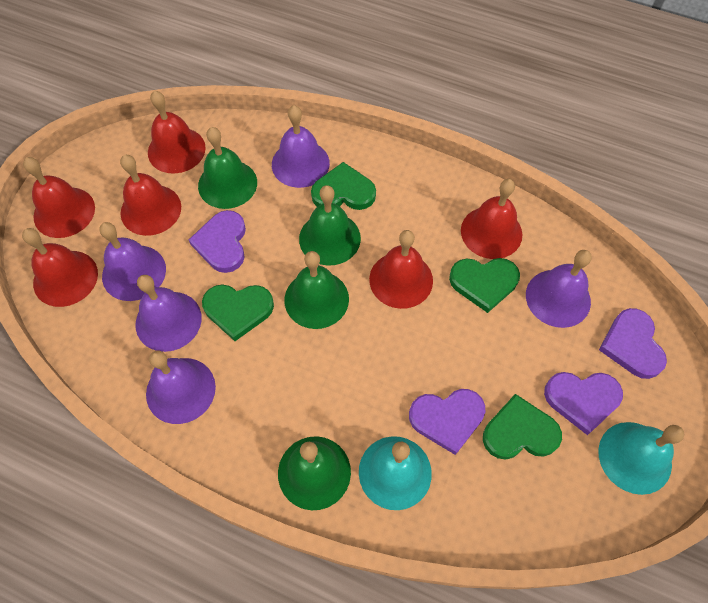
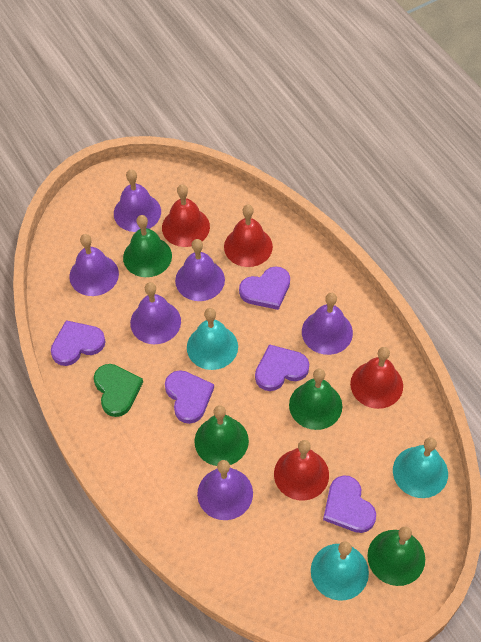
green heart: 4 -> 1
purple bell: 5 -> 6
purple heart: 4 -> 5
red bell: 6 -> 4
turquoise bell: 2 -> 3

